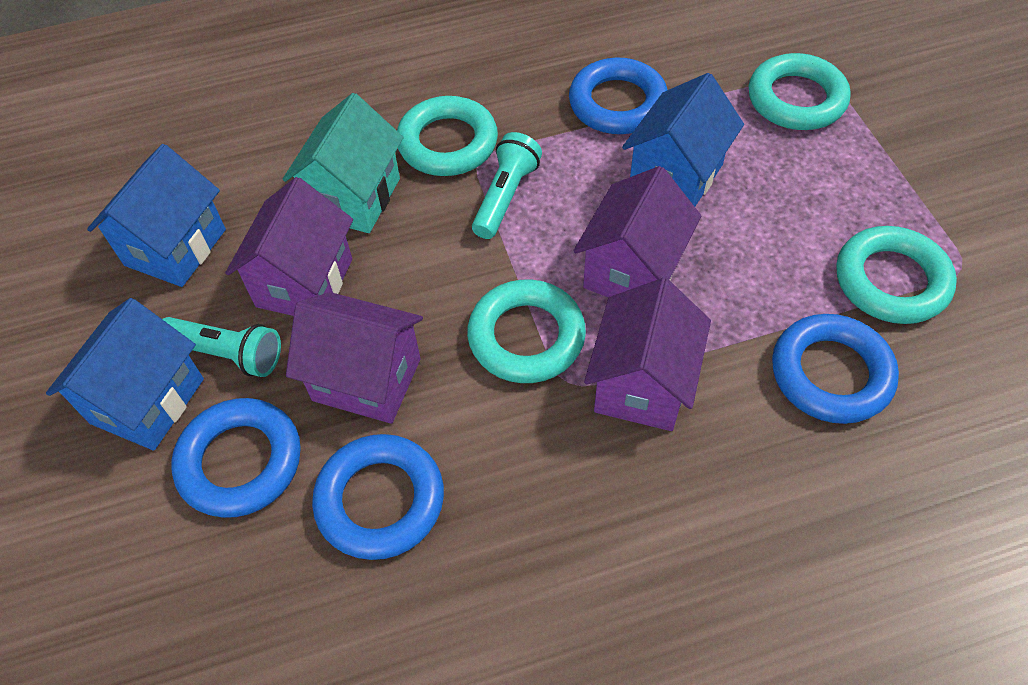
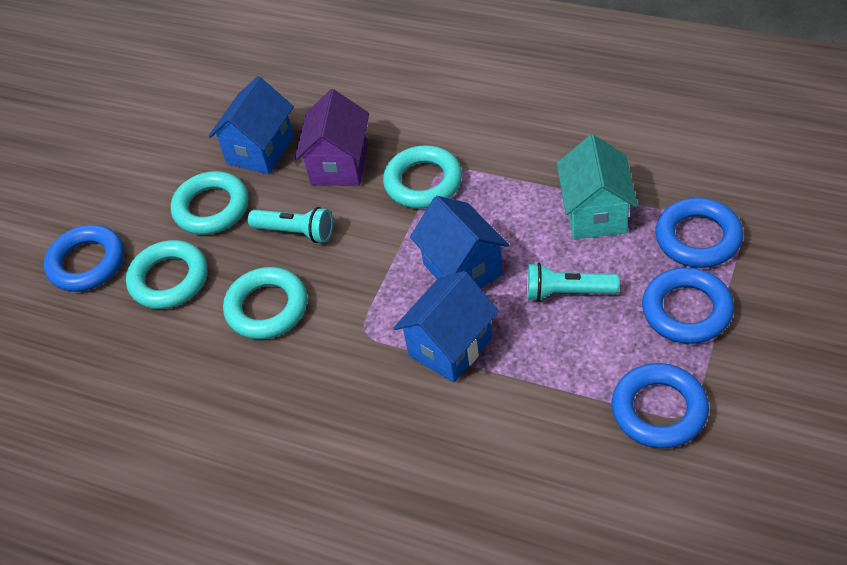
purple house: 4 -> 1

